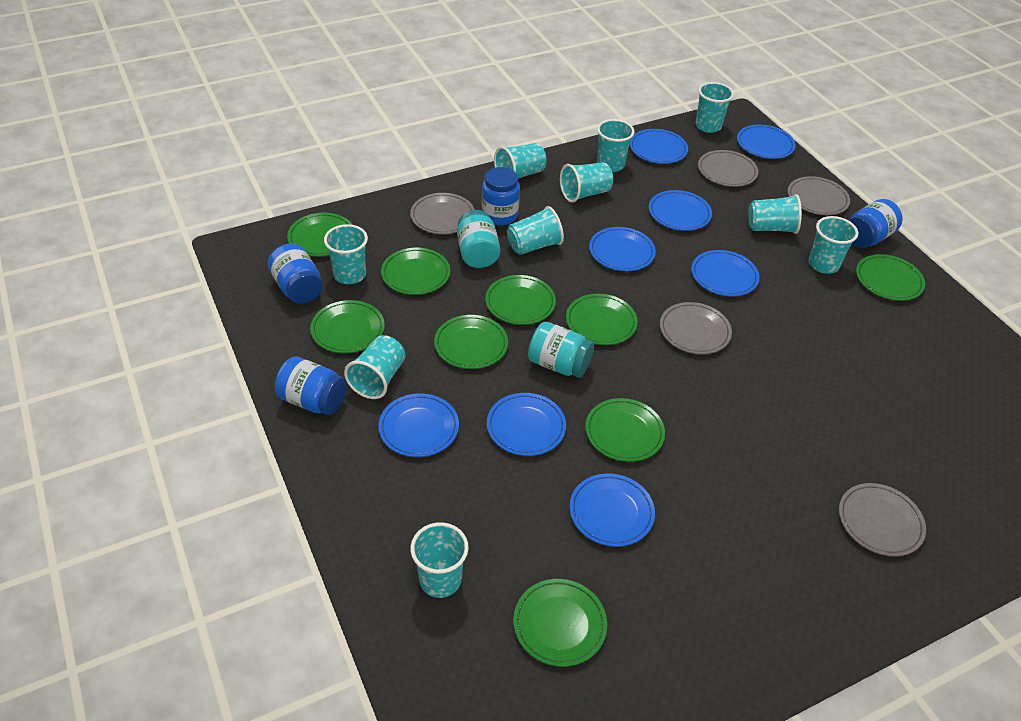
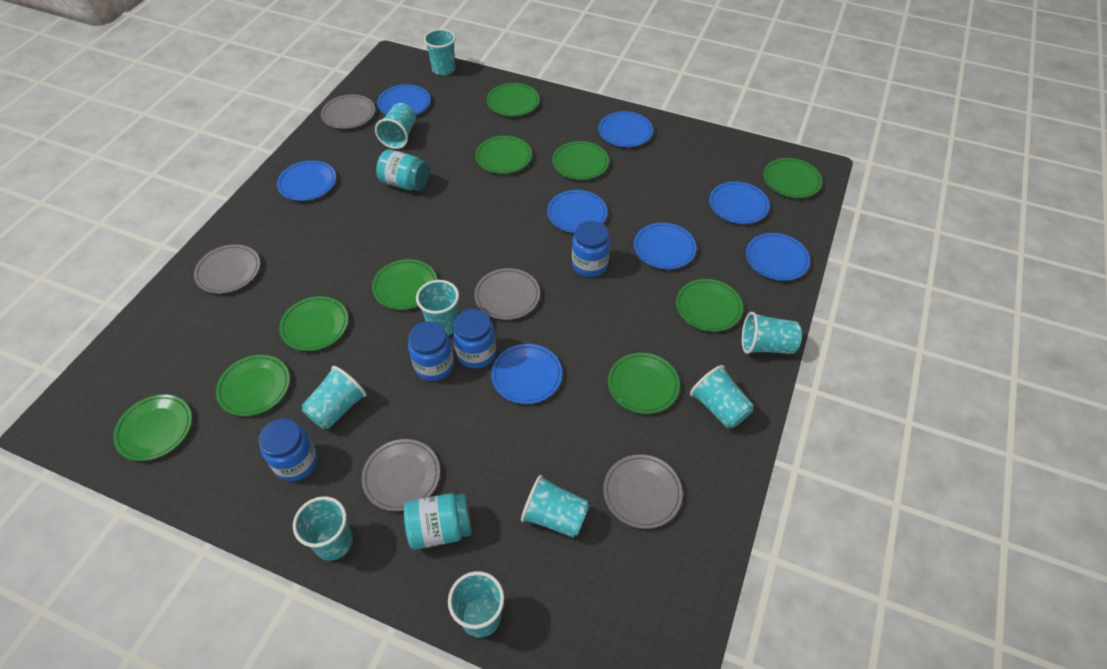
green plate: 9 -> 10
turquoise cup: 10 -> 9

